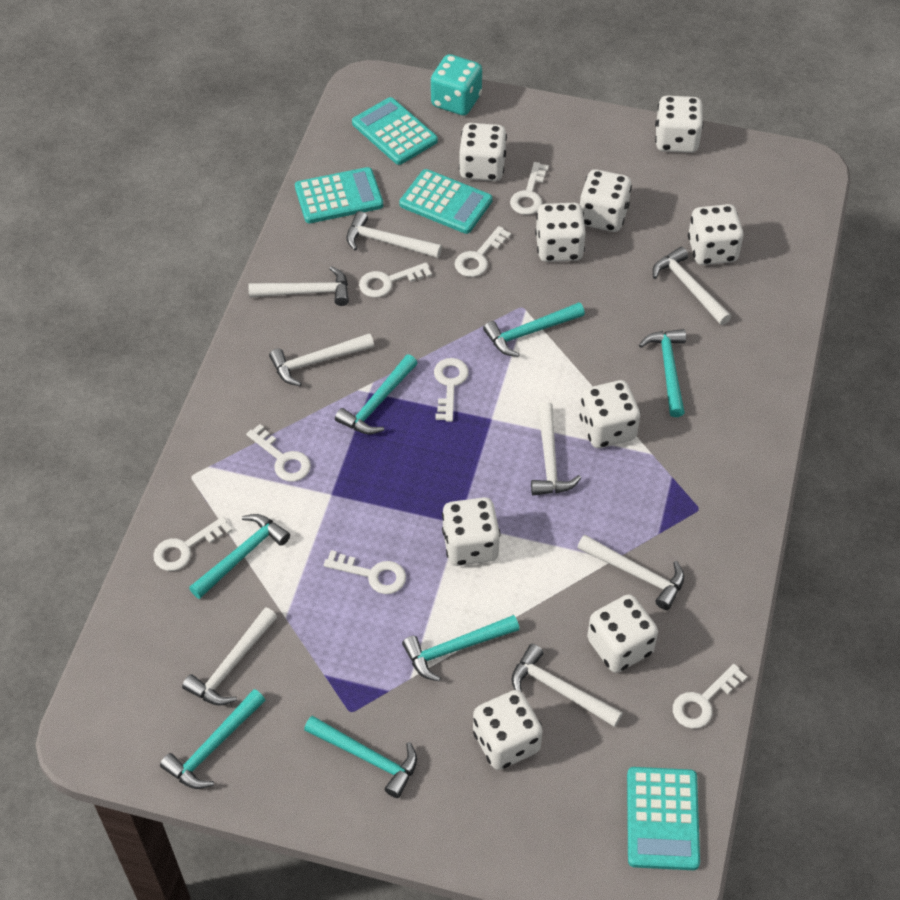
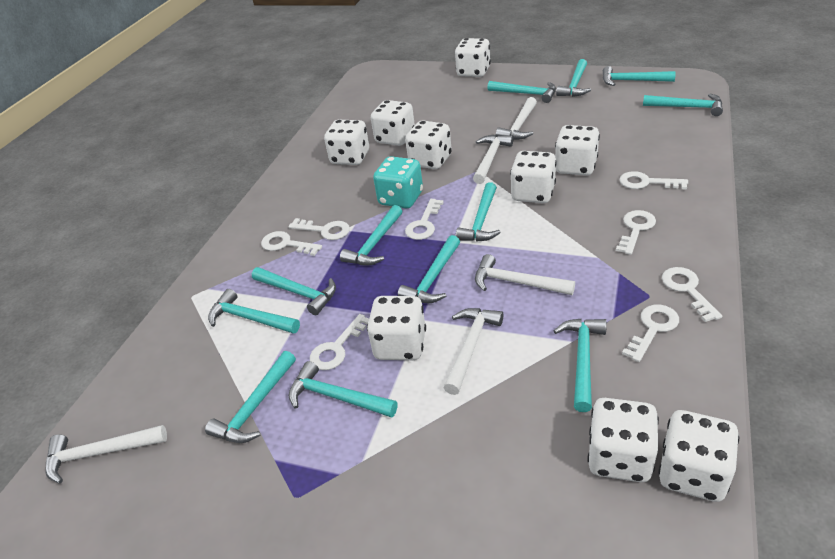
turquoise calculator: 4 -> 0
turquoise hammer: 7 -> 12
white hammer: 8 -> 5

